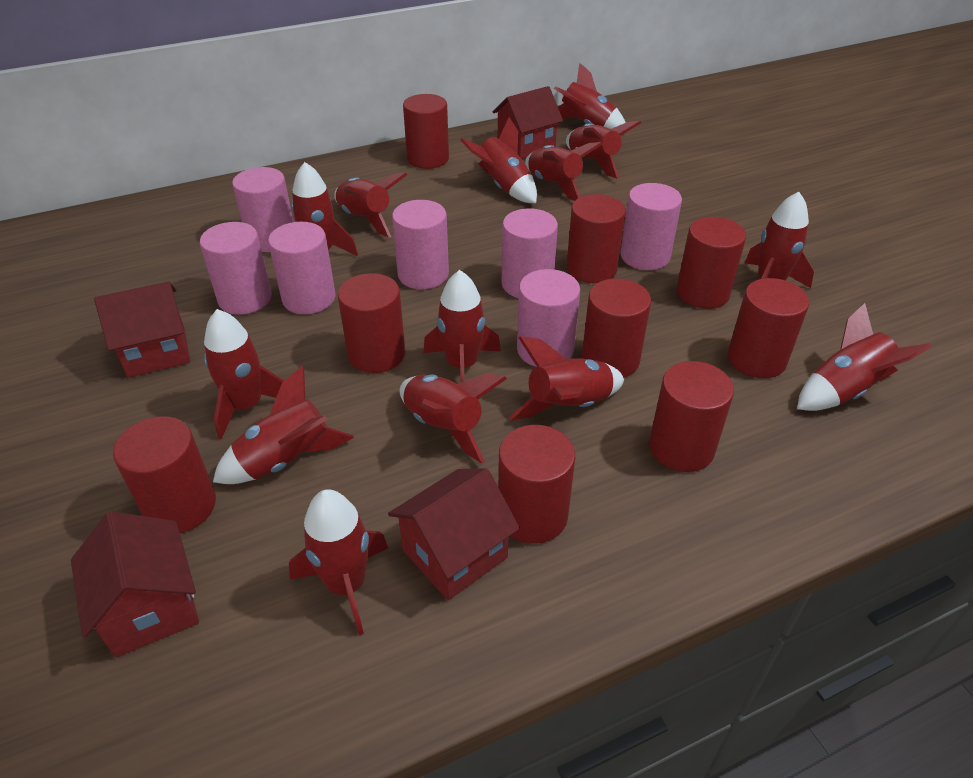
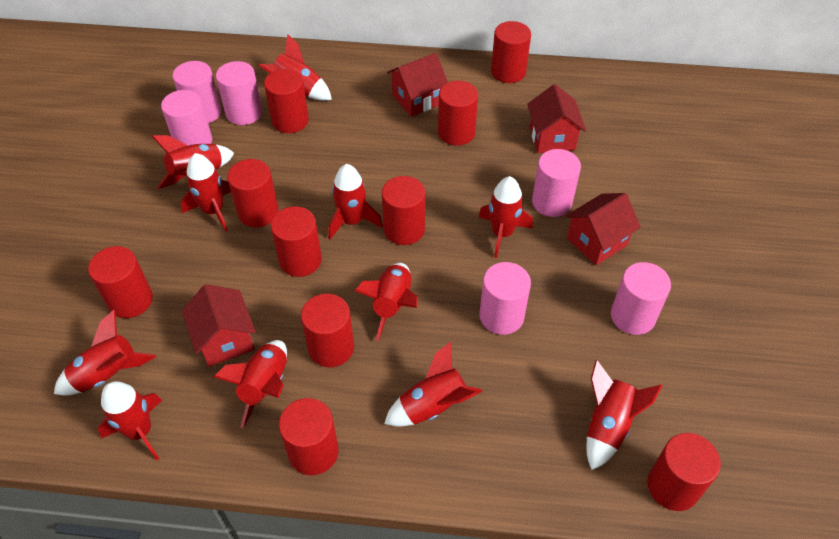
pink cylinder: 7 -> 6
red cylinder: 9 -> 10
red rocket: 14 -> 11

